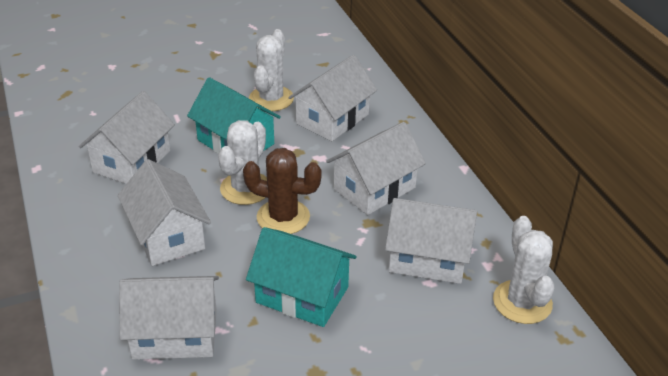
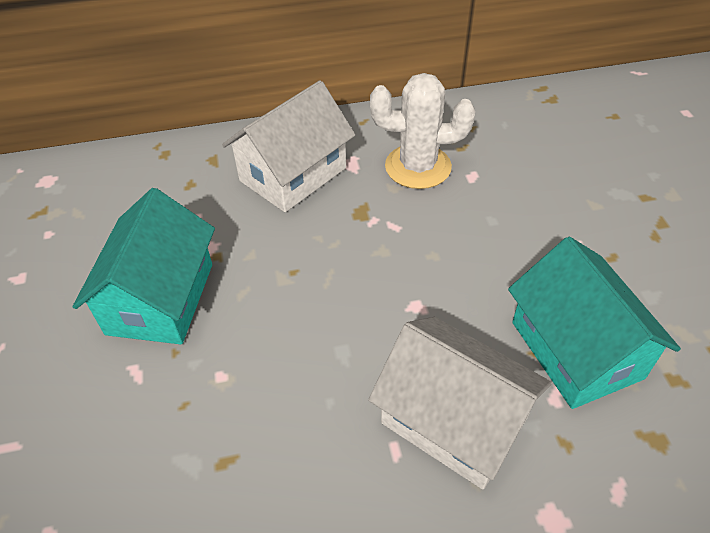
brown cactus: 1 -> 0
white cactus: 3 -> 1
white house: 6 -> 2

